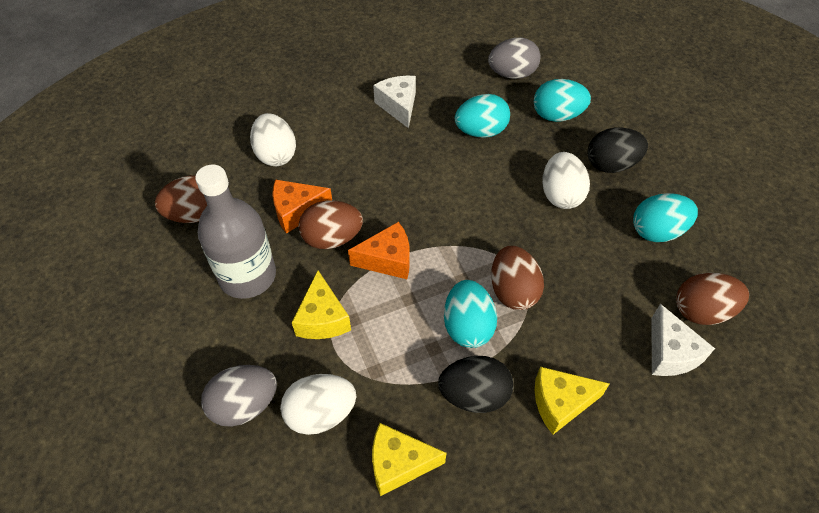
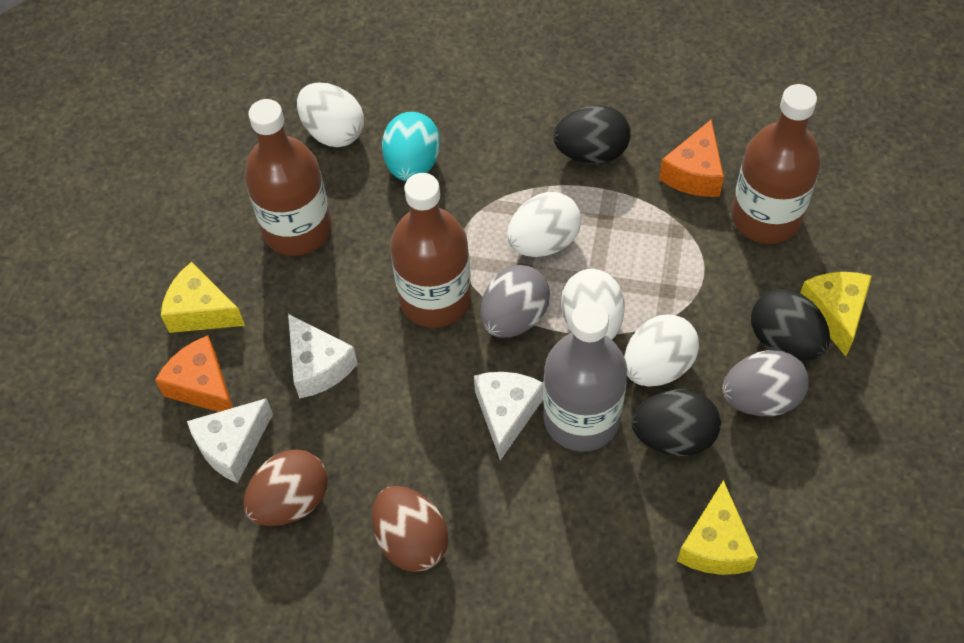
black egg: 2 -> 3
brown bottle: 0 -> 3
brown egg: 4 -> 2
turquoise egg: 4 -> 1
white cheese: 2 -> 3
white egg: 3 -> 4

